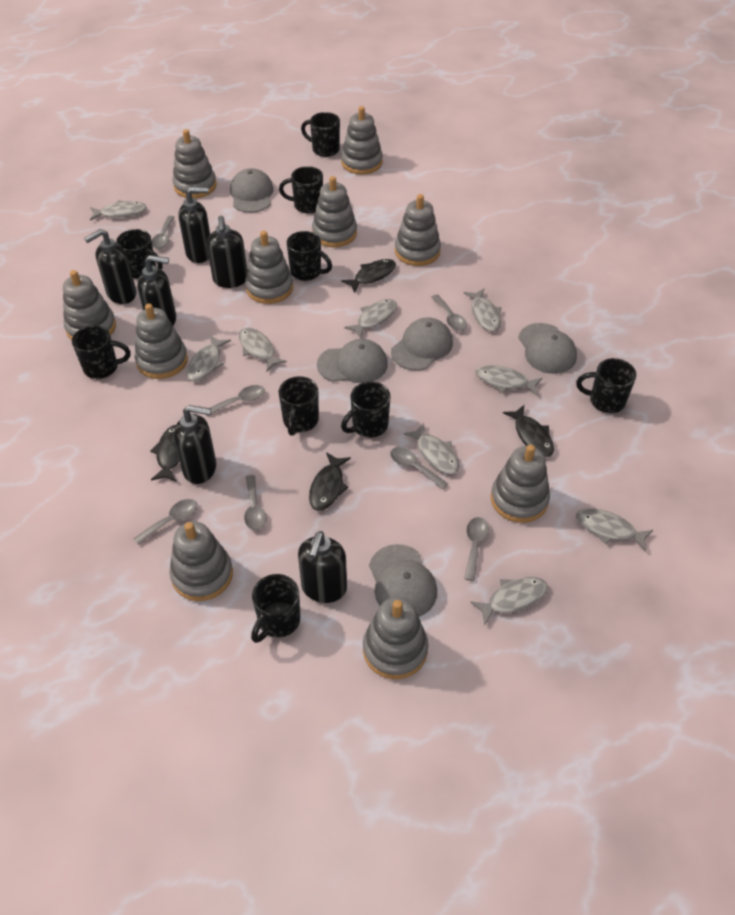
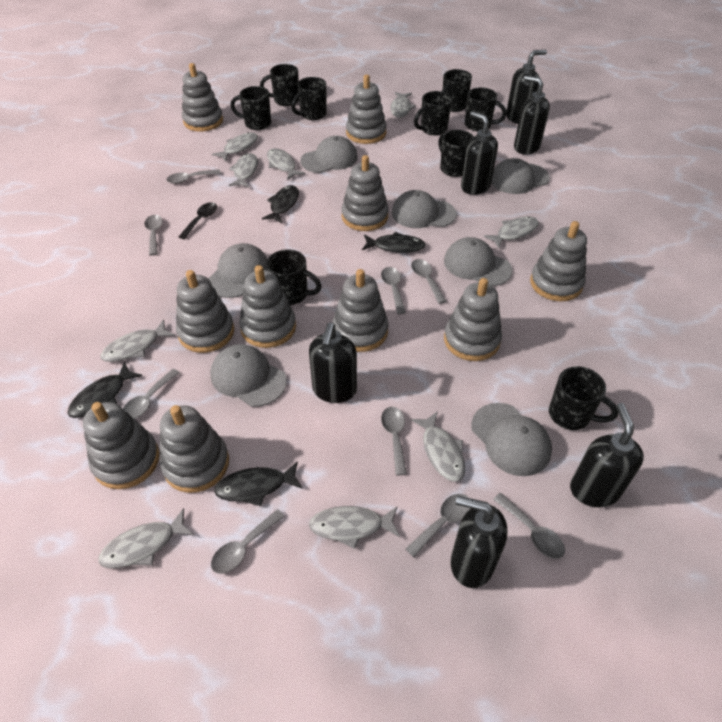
black spoon: 0 -> 1
grey cap: 5 -> 7
grey spoon: 7 -> 9

